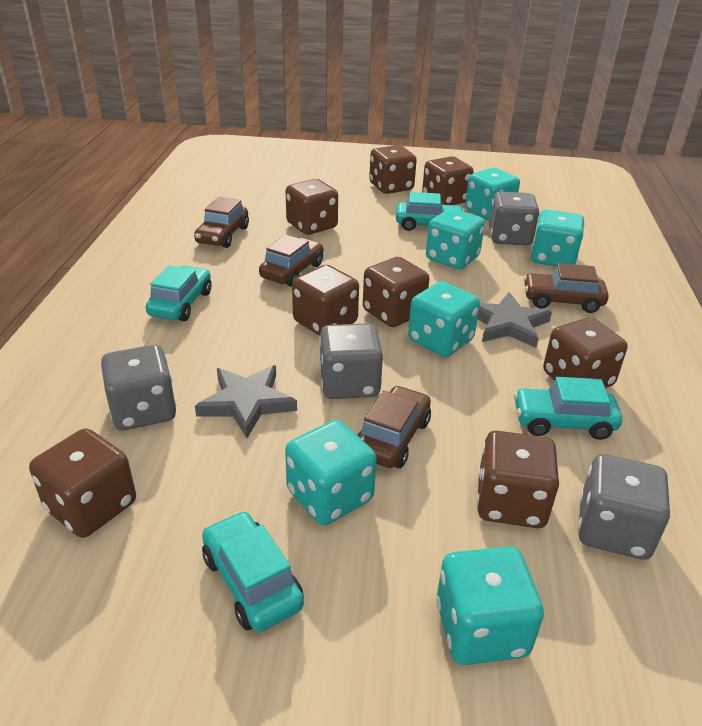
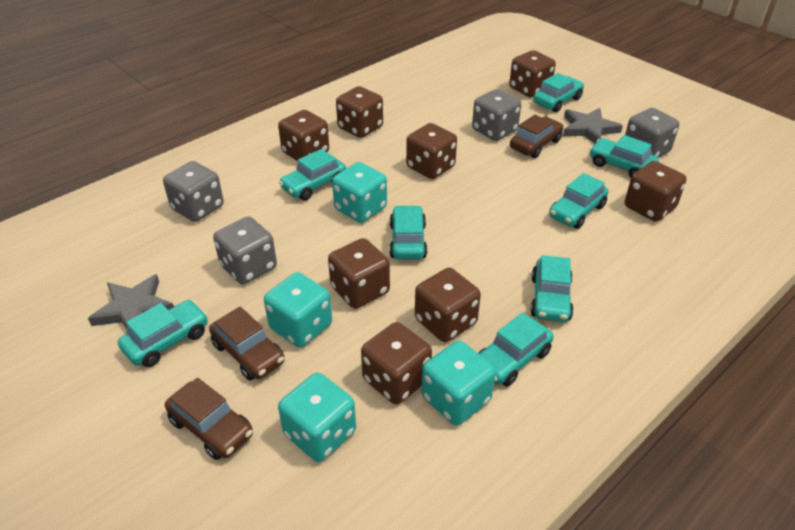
brown car: 4 -> 3
turquoise car: 4 -> 8
turquoise dice: 6 -> 4

